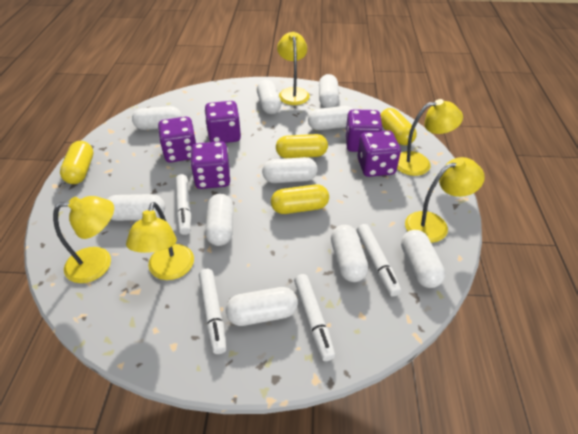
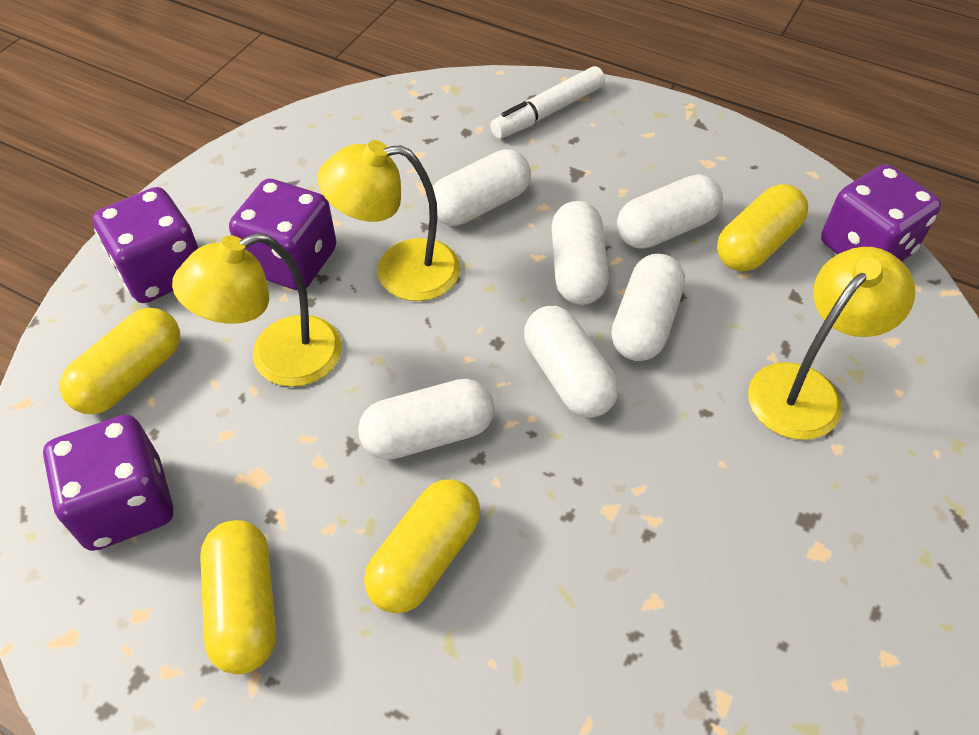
purple dice: 5 -> 4
white capsule: 10 -> 6
white marker: 4 -> 1
yellow lamp: 5 -> 3

